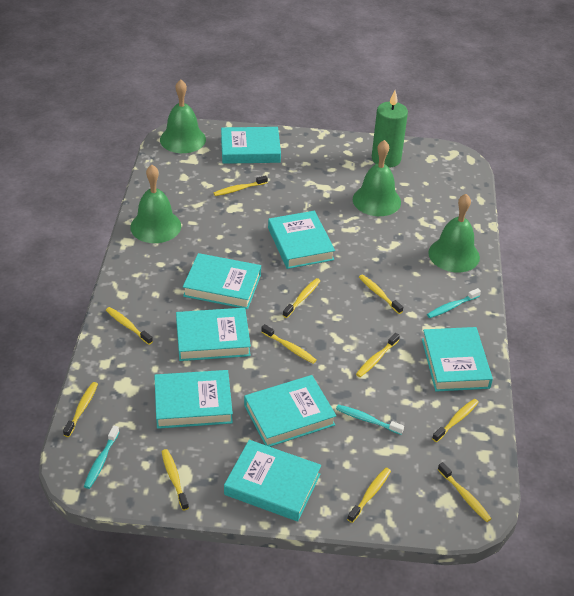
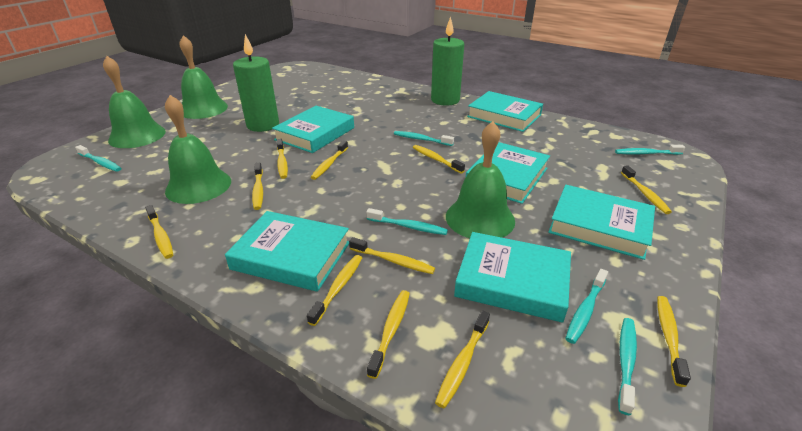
green candle: 1 -> 2
turquoise book: 8 -> 6
turquoise toothbrush: 3 -> 6

